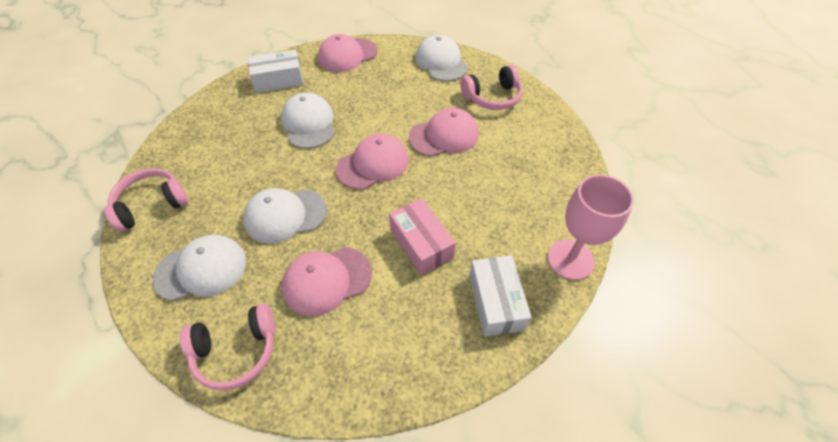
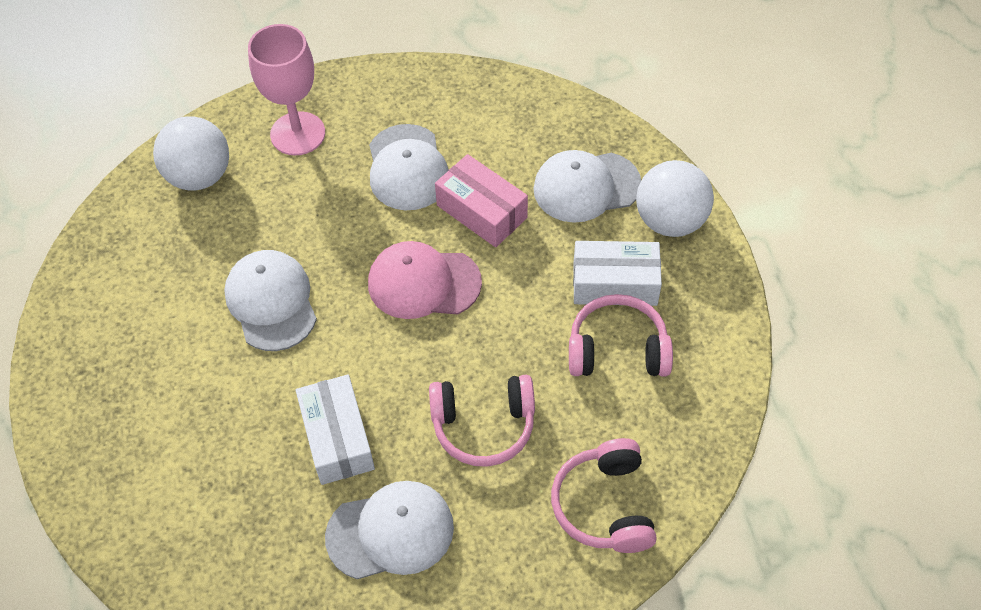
pink cap: 4 -> 1
white ball: 0 -> 2

